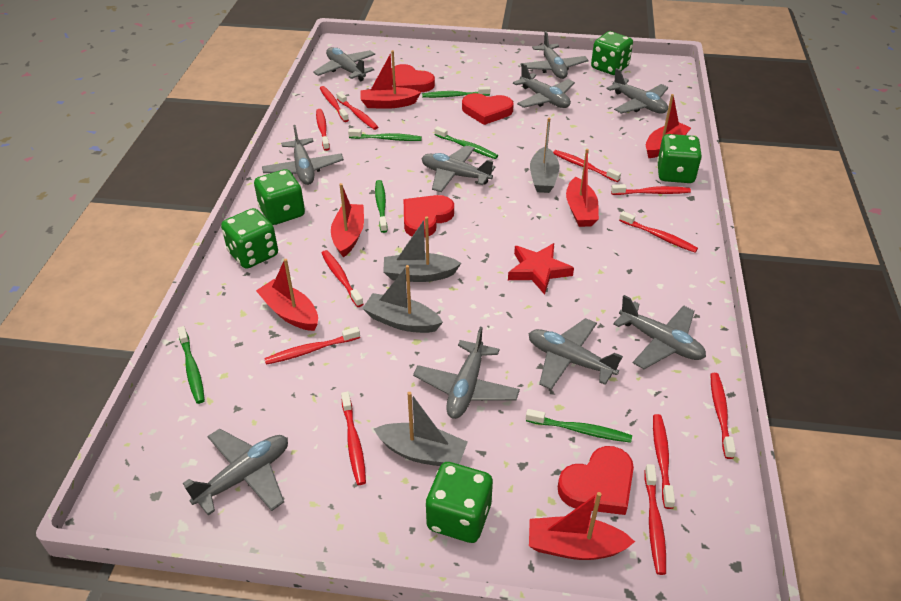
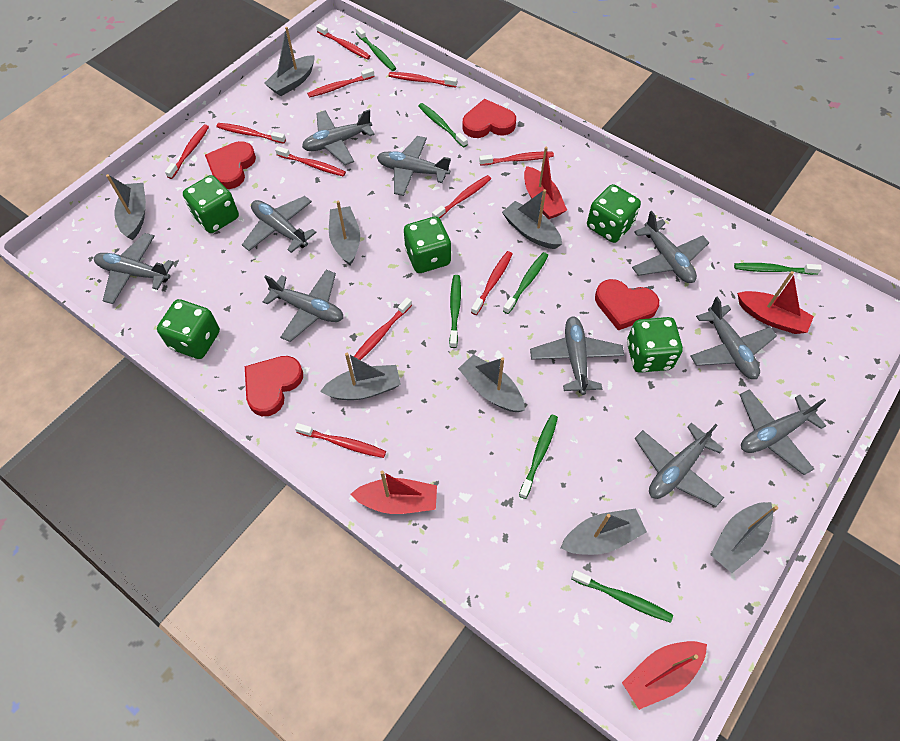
green toothbrush: 6 -> 7
grey boat: 4 -> 8
red boat: 6 -> 4
red star: 1 -> 0
red toothbrush: 12 -> 11

